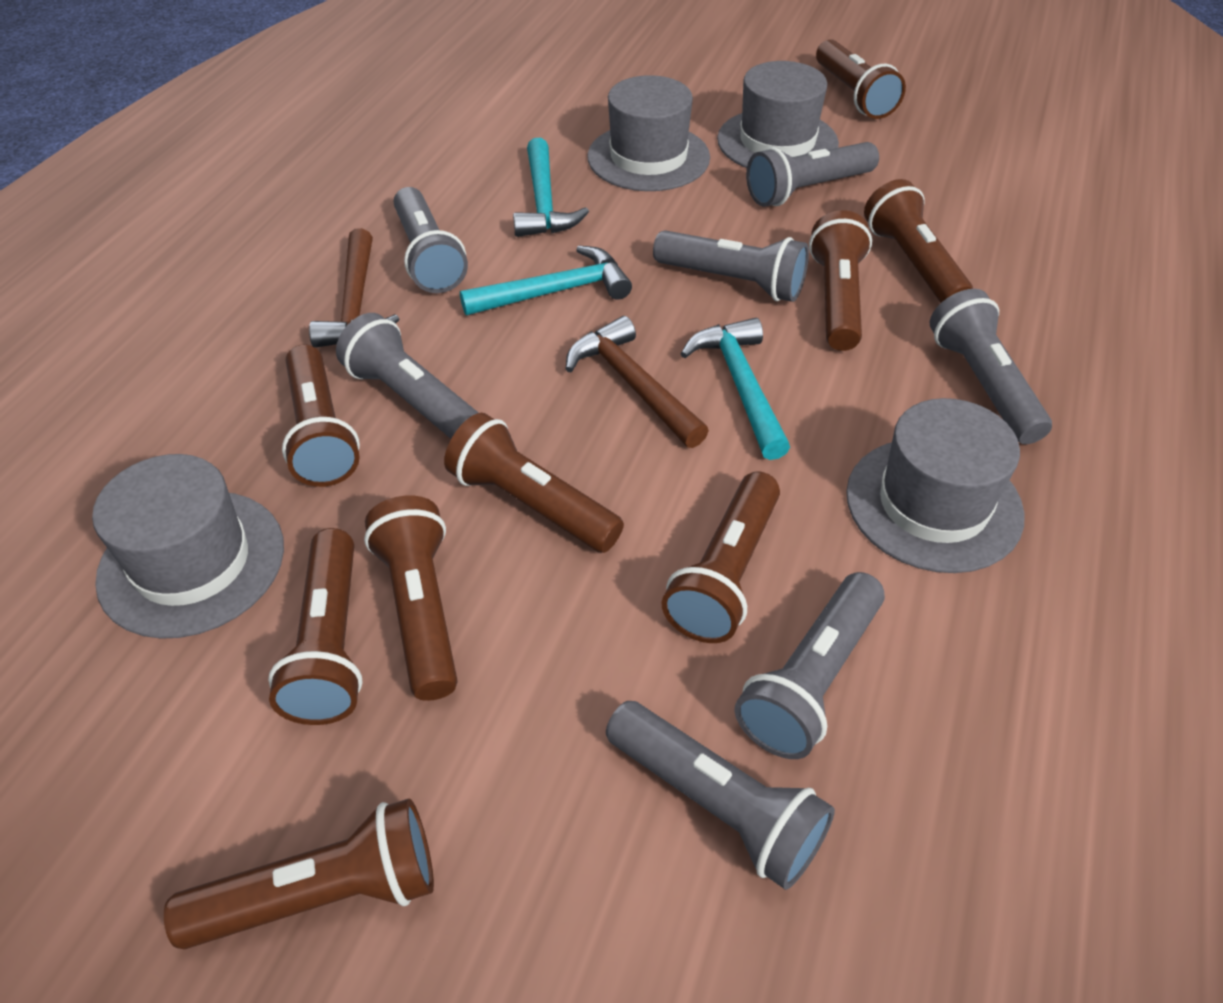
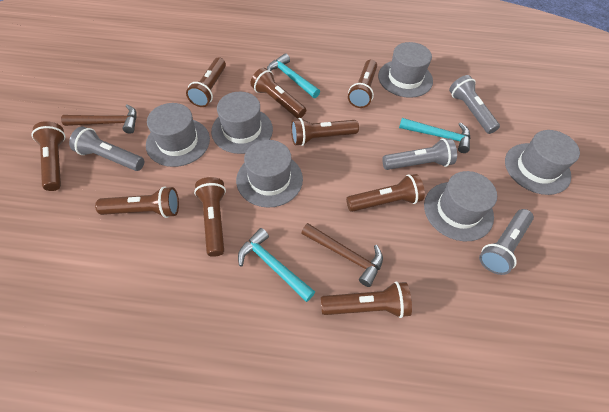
grey flashlight: 7 -> 4
grey hat: 4 -> 6

